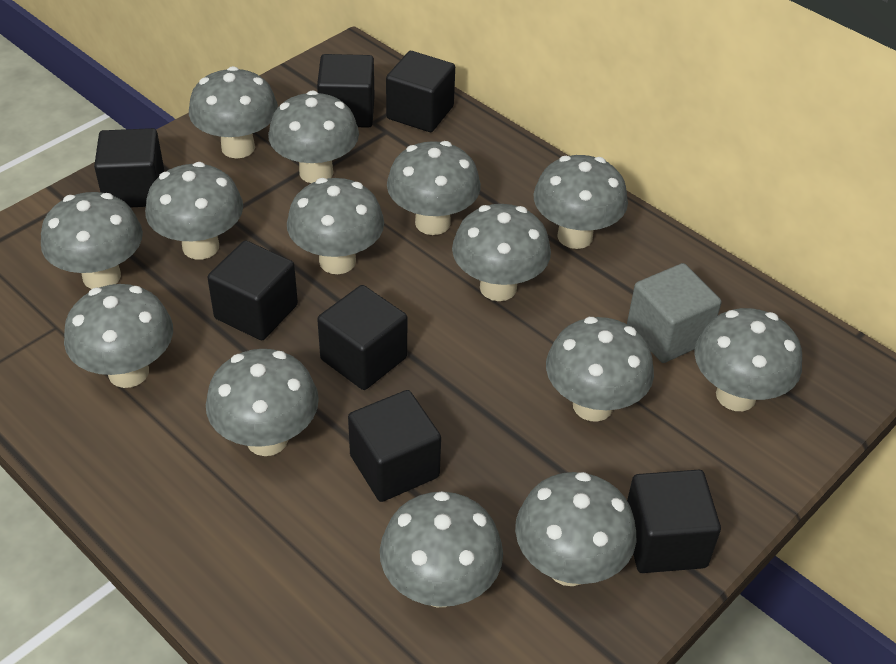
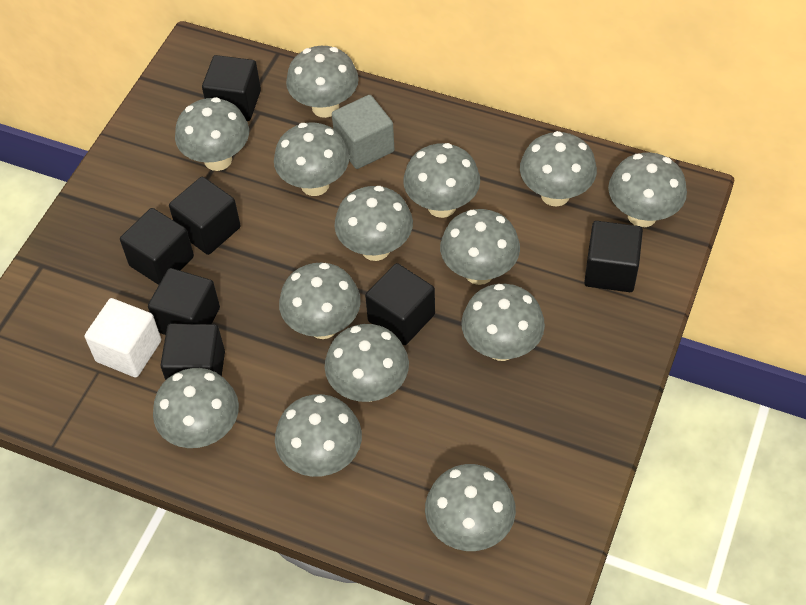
white cube: 0 -> 1

